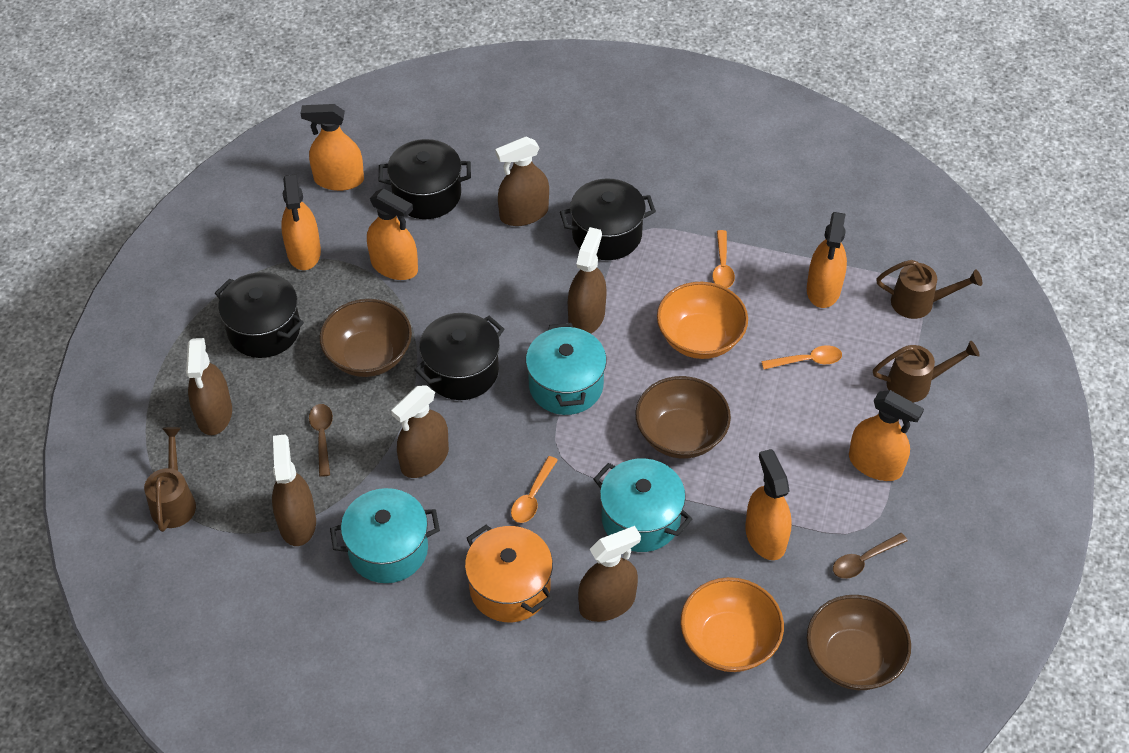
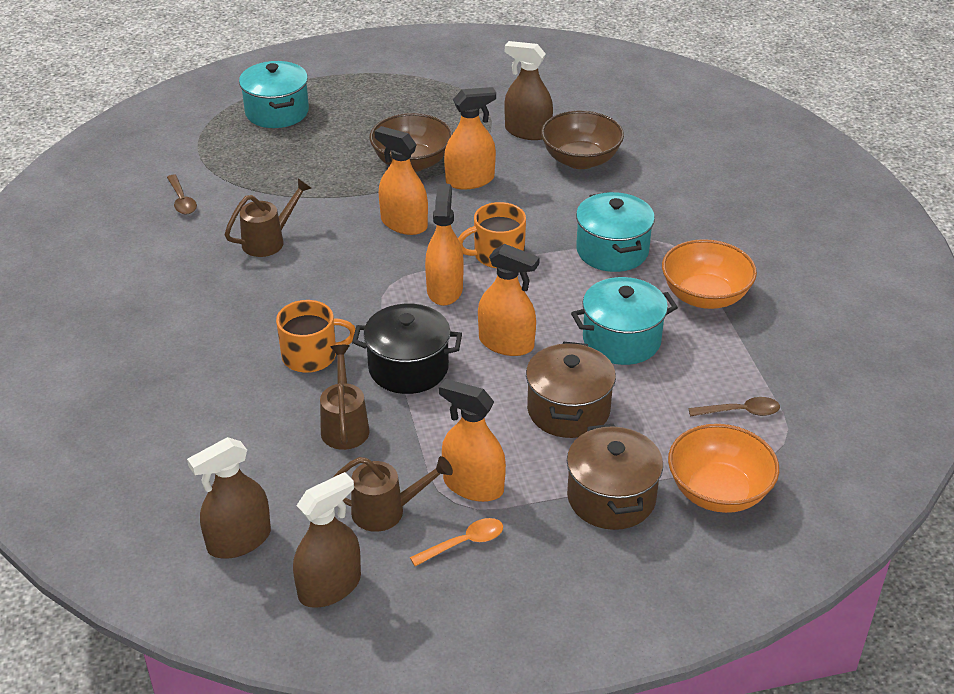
black pot: 4 -> 1
brown bowl: 3 -> 2
brown pot: 0 -> 2
brown spray bottle: 6 -> 3
orange mug: 0 -> 2
orange pot: 1 -> 0
orange spoon: 3 -> 1
orange spray bottle: 6 -> 5

